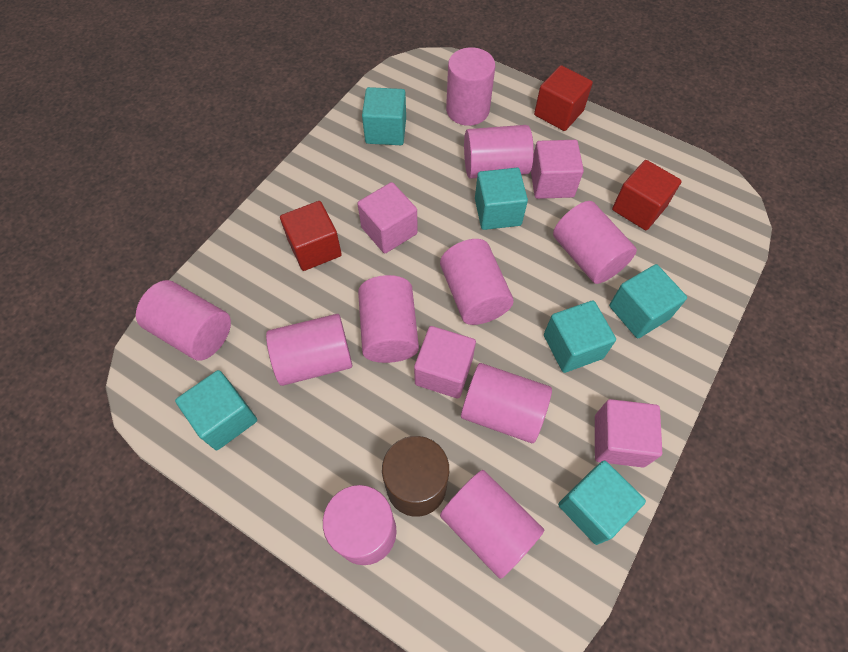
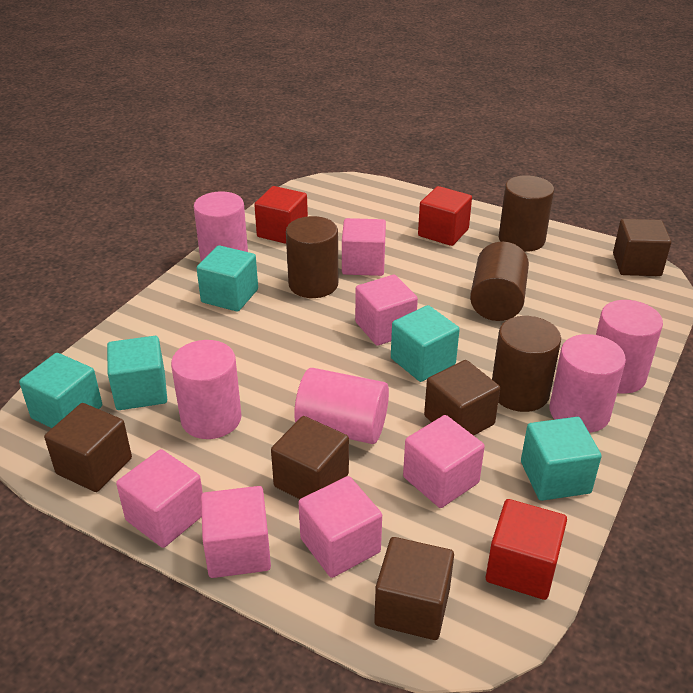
brown cube: 0 -> 5
brown cylinder: 1 -> 4
pink cube: 4 -> 6
pink cylinder: 10 -> 5
turquoise cube: 6 -> 5

